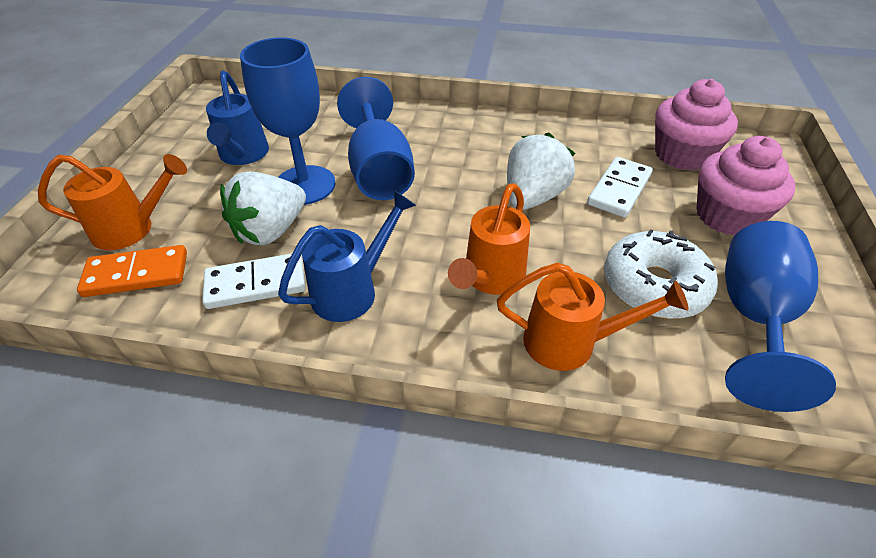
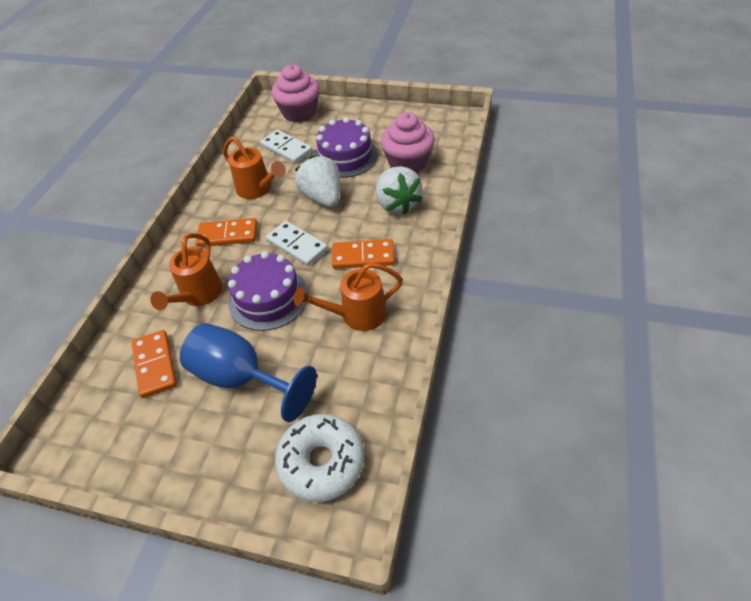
blue goblet: 3 -> 1
blue watering can: 2 -> 0
orange domino: 1 -> 3
purple cake: 0 -> 2

